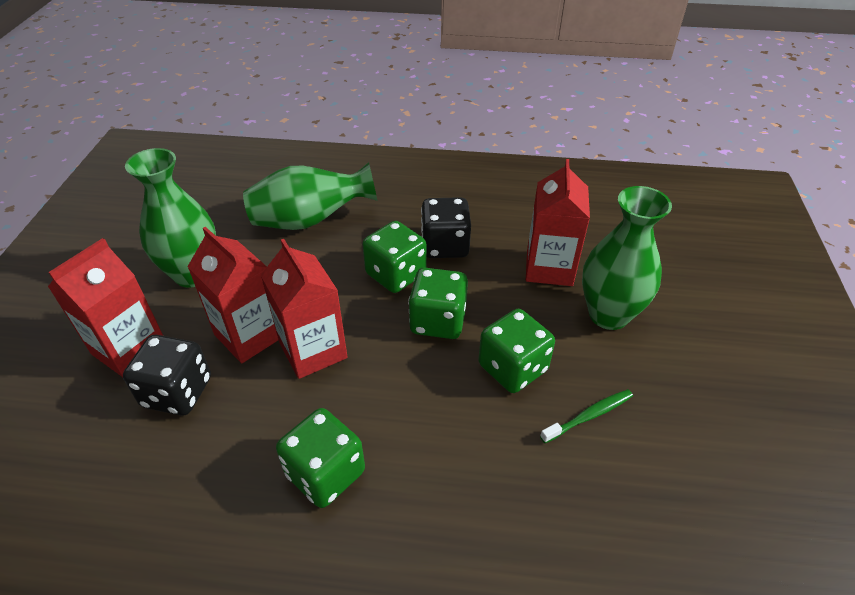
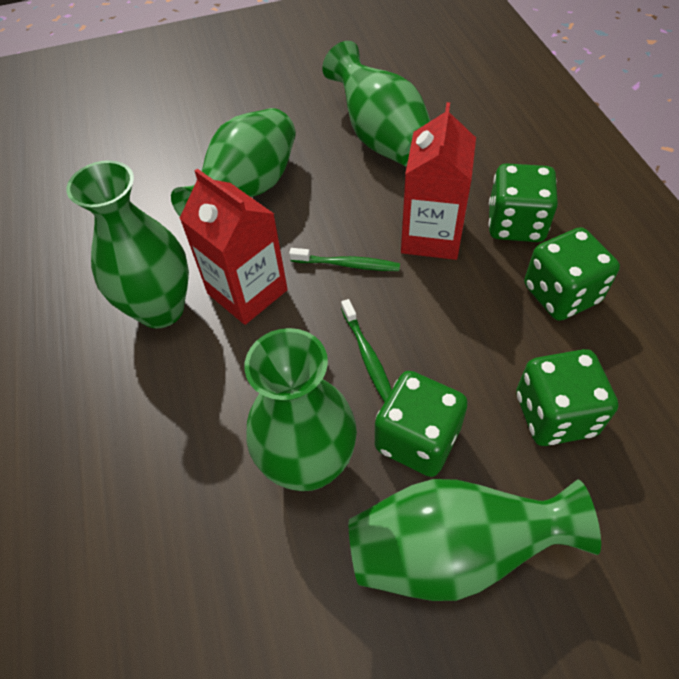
black dice: 2 -> 0
green toothbrush: 1 -> 2
green vase: 3 -> 5
red carton: 4 -> 2

